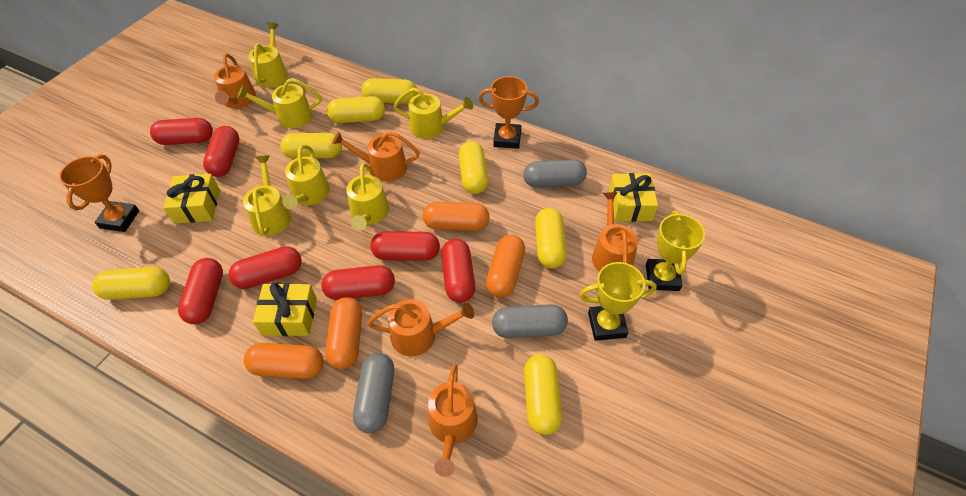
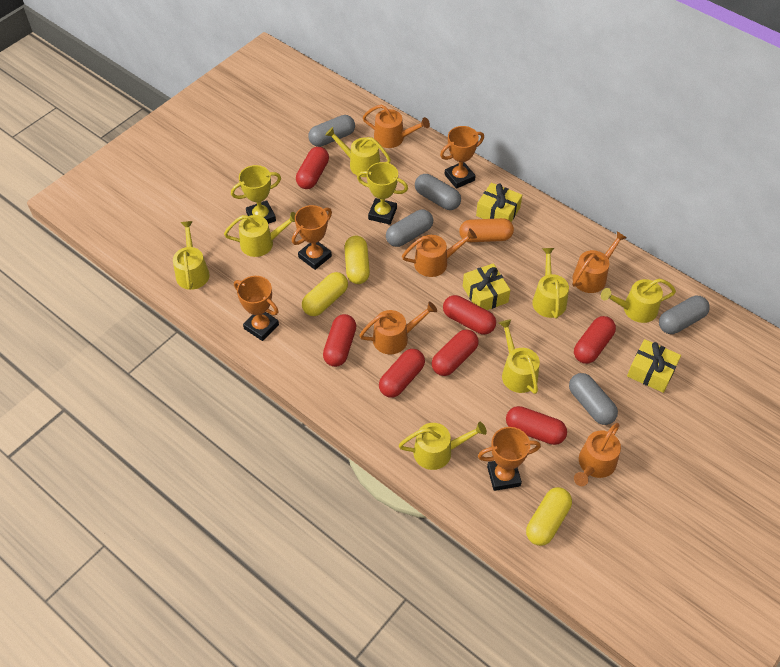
grey capsule: 3 -> 5
orange capsule: 4 -> 1
orange trophy: 2 -> 4
yellow capsule: 7 -> 3
yellow watering can: 6 -> 7

